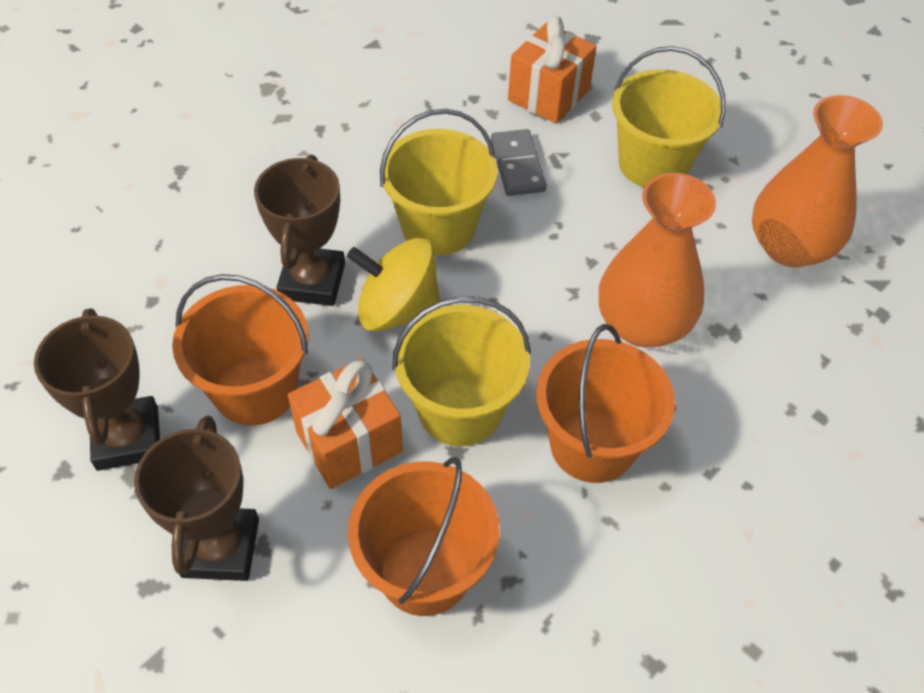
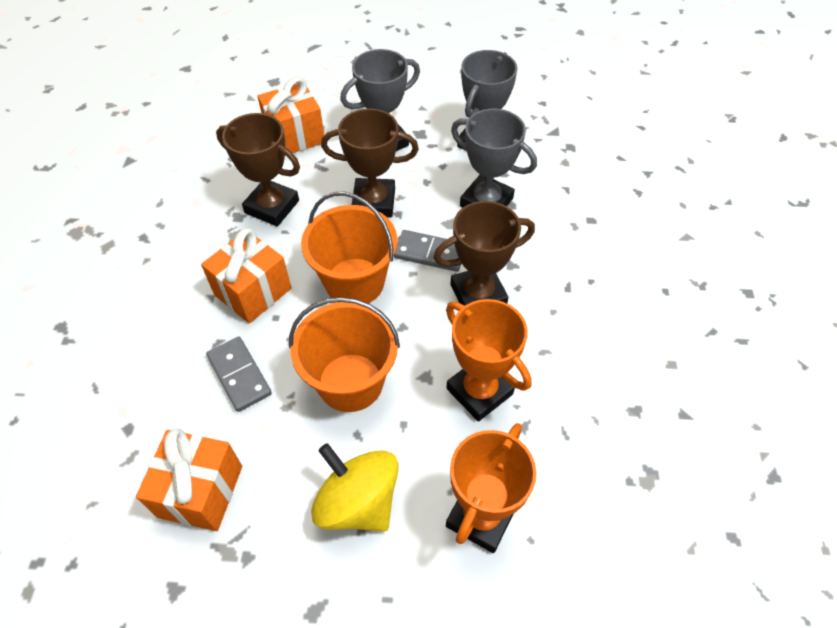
grey domino: 1 -> 2
grey trophy: 0 -> 3
orange bucket: 3 -> 2
orange gift: 2 -> 3
orange trophy: 0 -> 2
orange vase: 2 -> 0
yellow bucket: 3 -> 0

